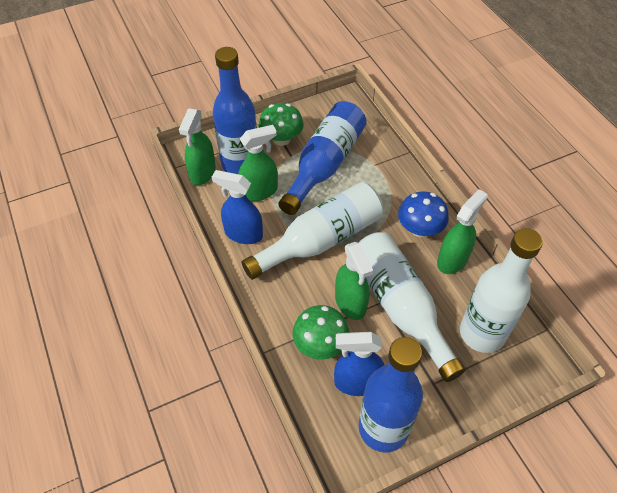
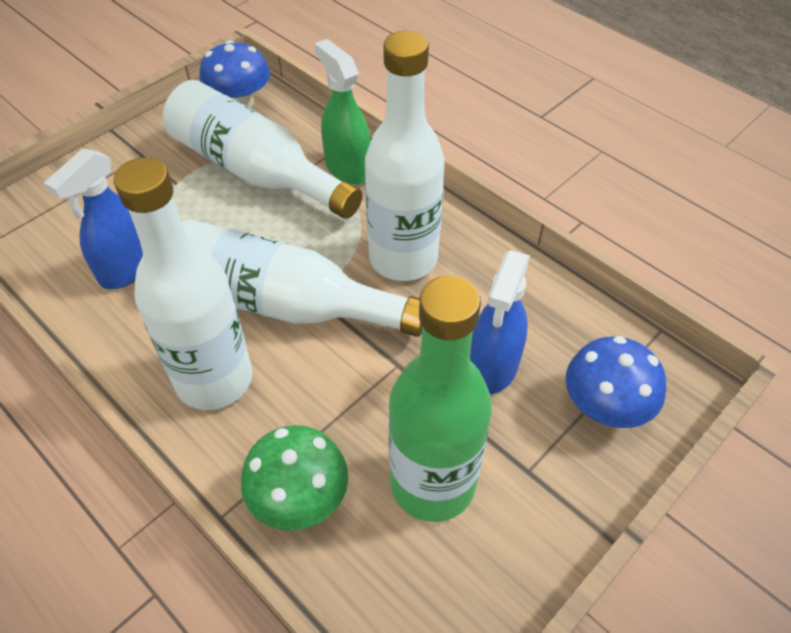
blue bottle: 3 -> 0
blue mushroom: 1 -> 2
green bottle: 0 -> 1
green mushroom: 2 -> 1
green spray bottle: 4 -> 1
white bottle: 3 -> 4

